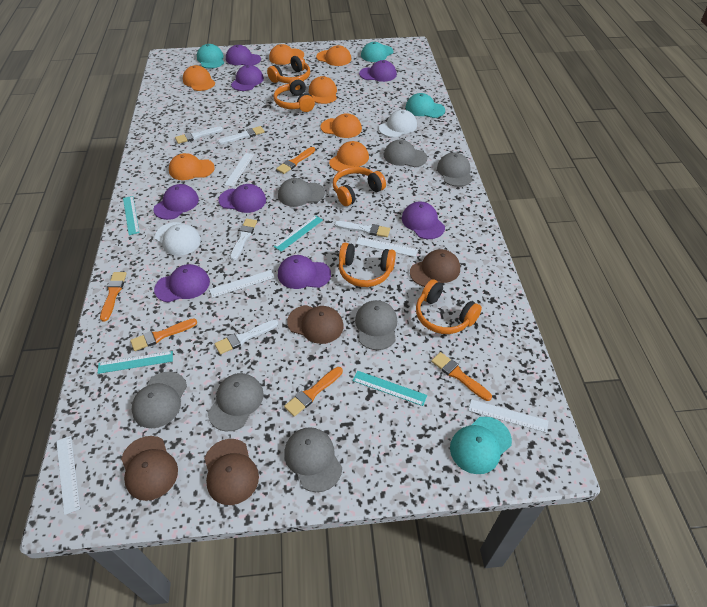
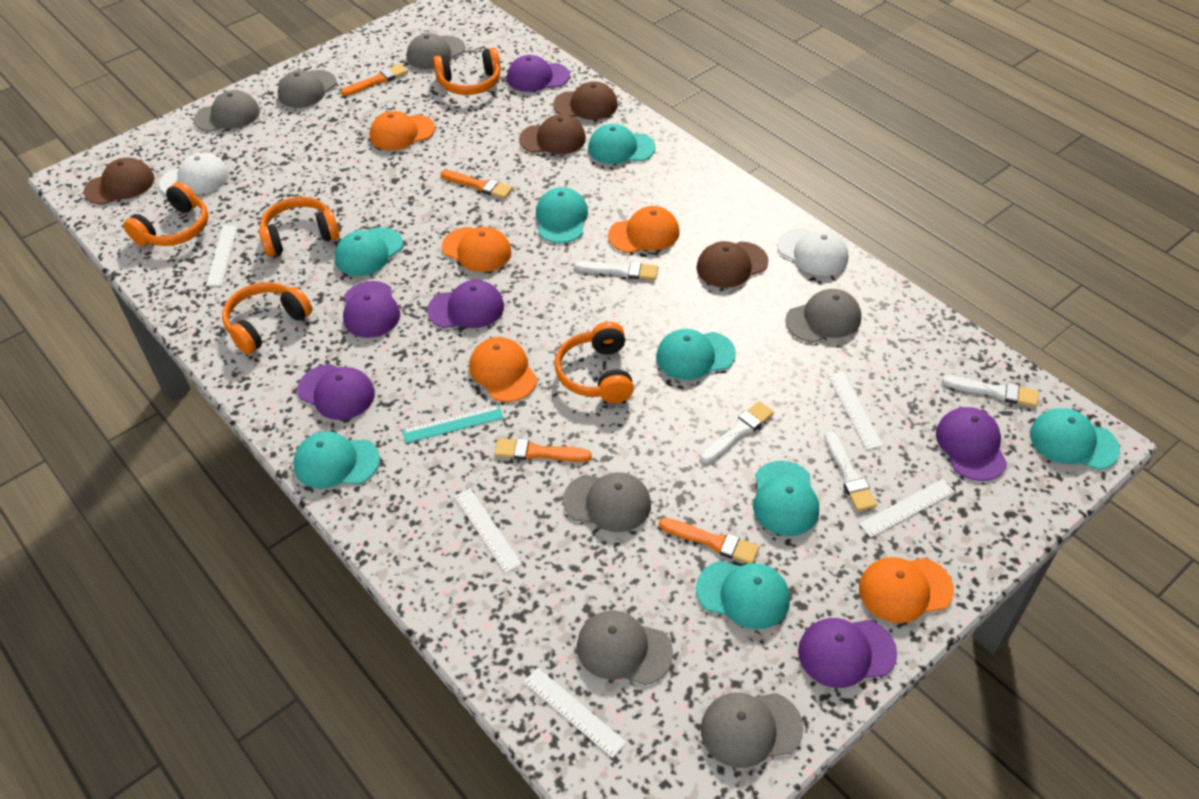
orange brush: 5 -> 4
orange cap: 7 -> 5
purple cap: 8 -> 6
turquoise cap: 4 -> 8
turquoise ruler: 4 -> 1
white brush: 5 -> 4

